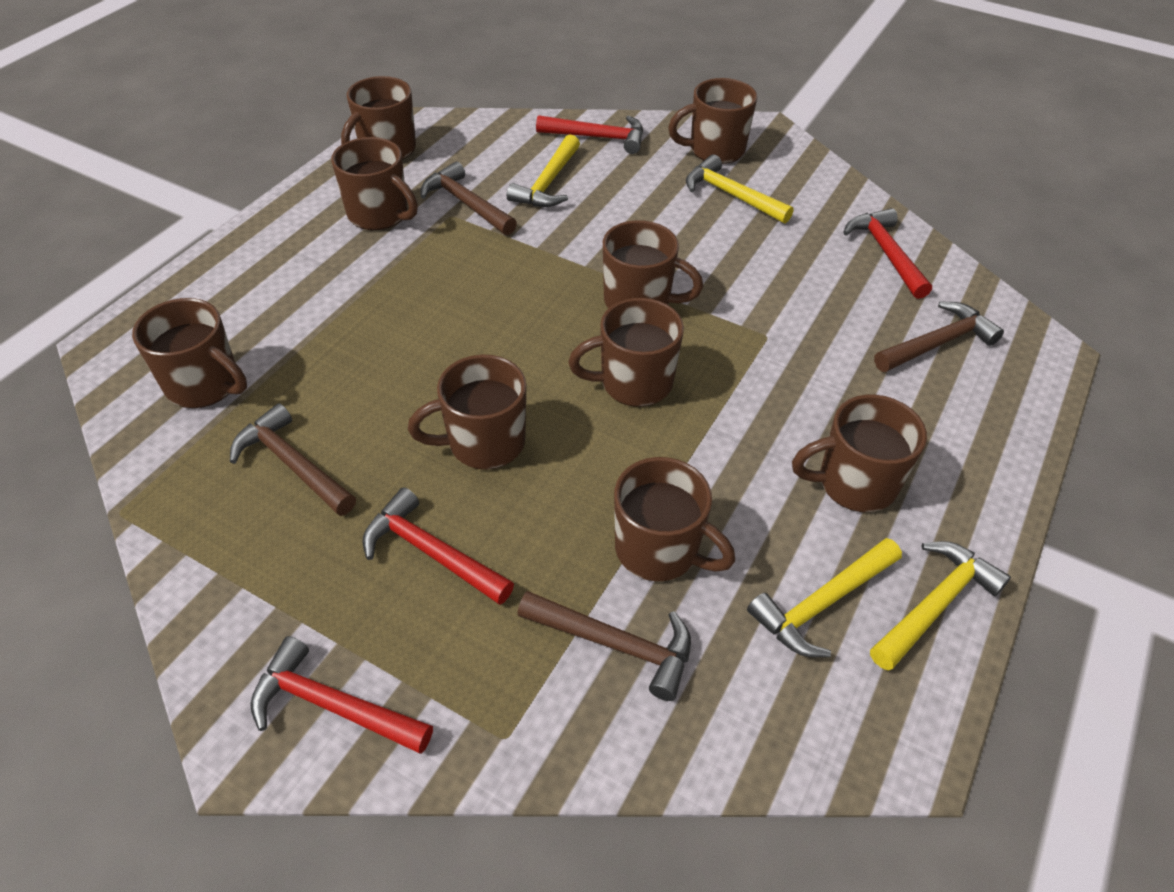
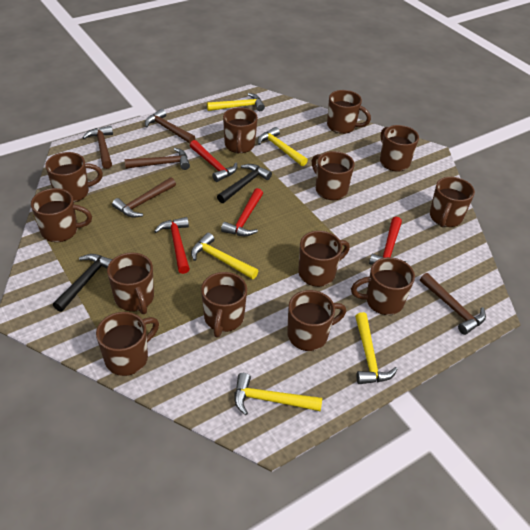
black hammer: 0 -> 2
brown hammer: 4 -> 5
brown mug: 9 -> 13
yellow hammer: 4 -> 5

